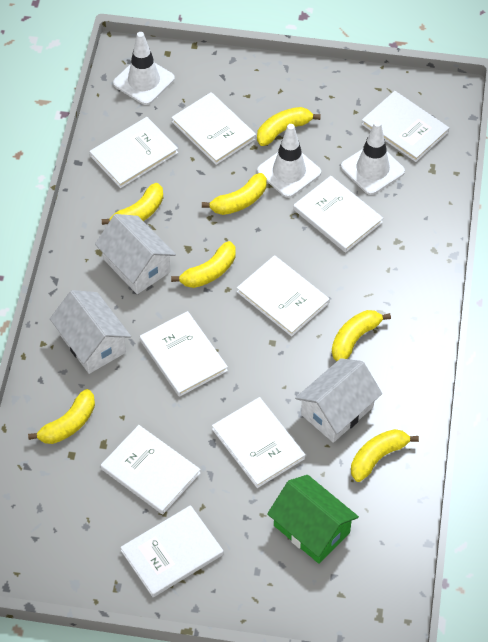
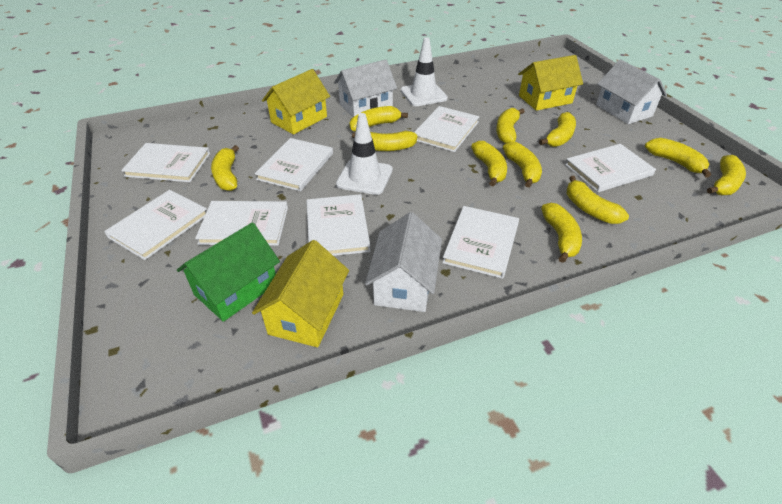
white book: 9 -> 8
white traffic cone: 3 -> 2
yellow banana: 7 -> 11
yellow house: 0 -> 3

